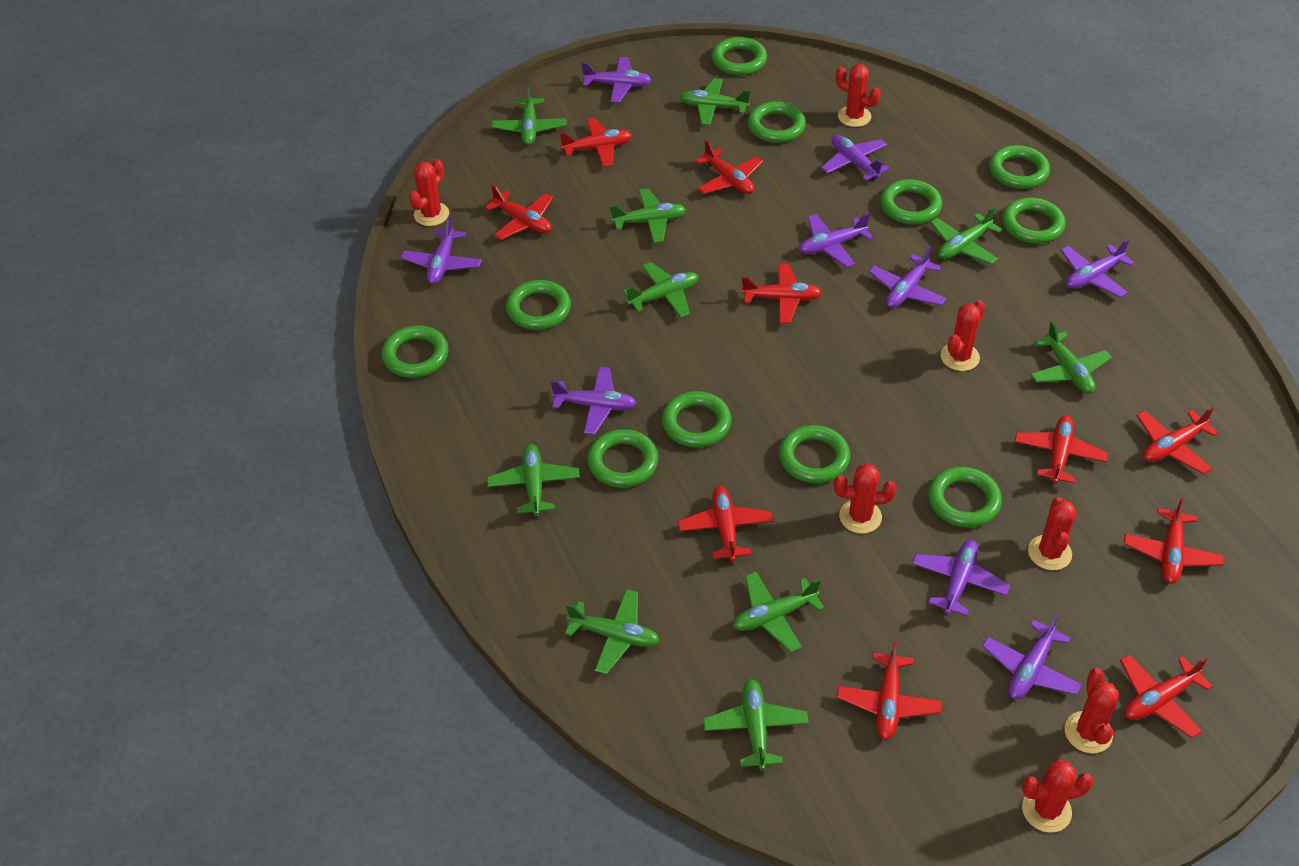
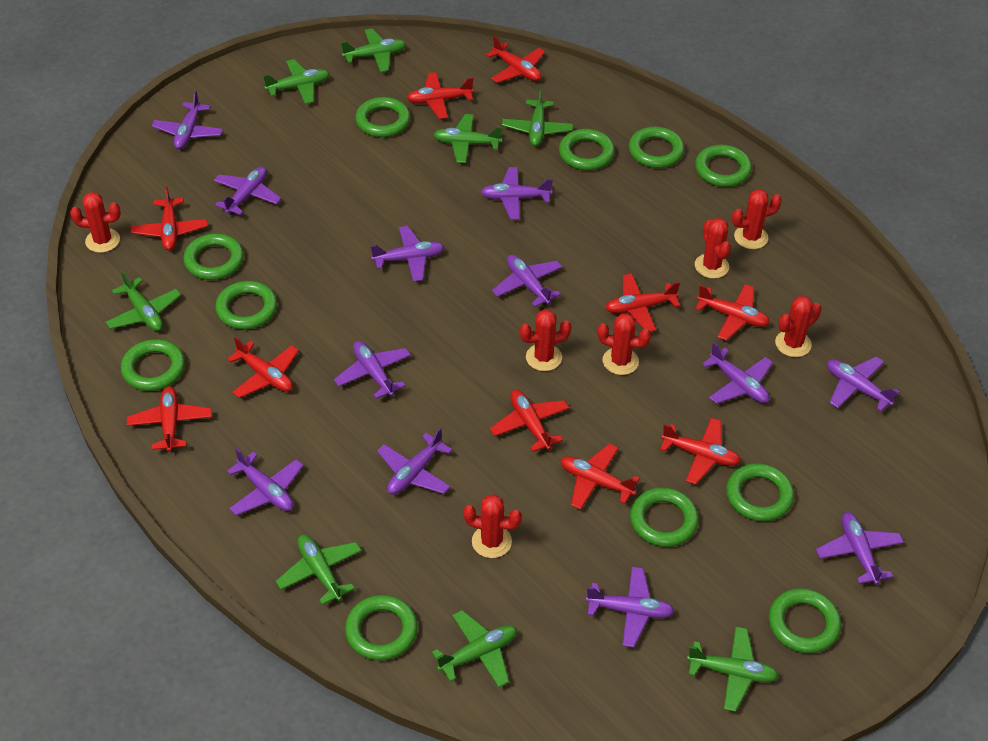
green plane: 10 -> 8
purple plane: 9 -> 12

